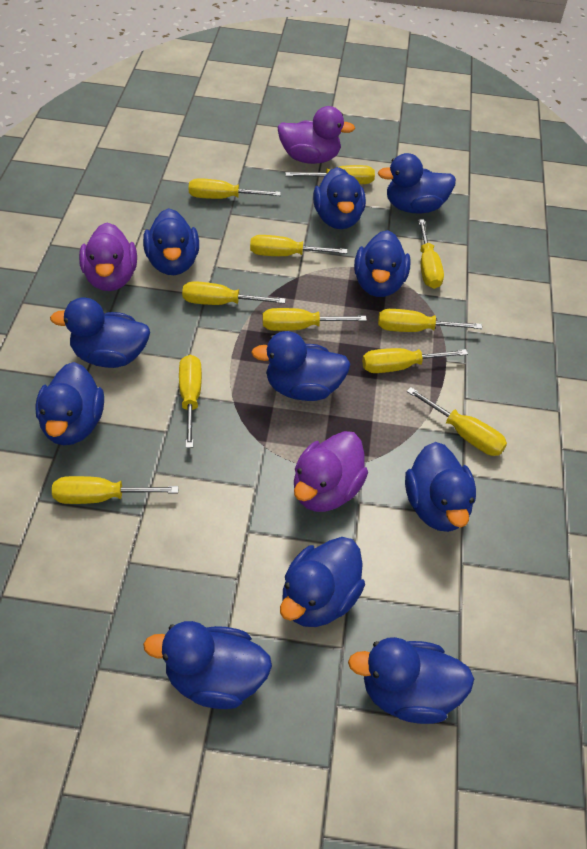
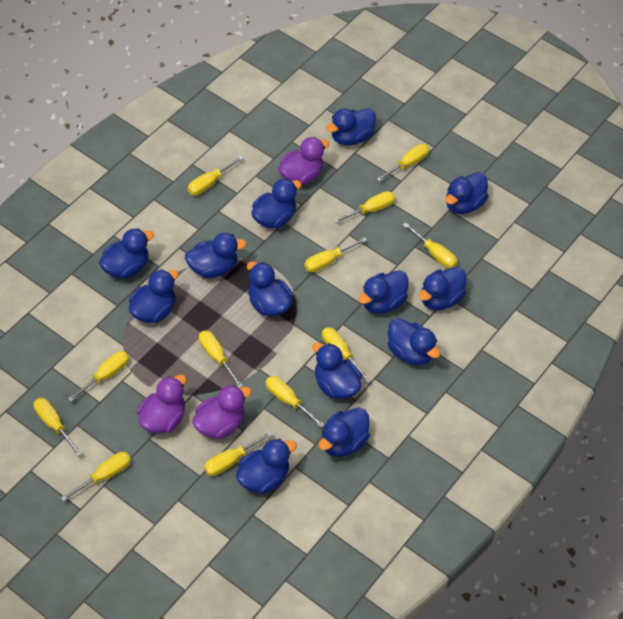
blue duck: 11 -> 13
yellow screwdriver: 11 -> 12

